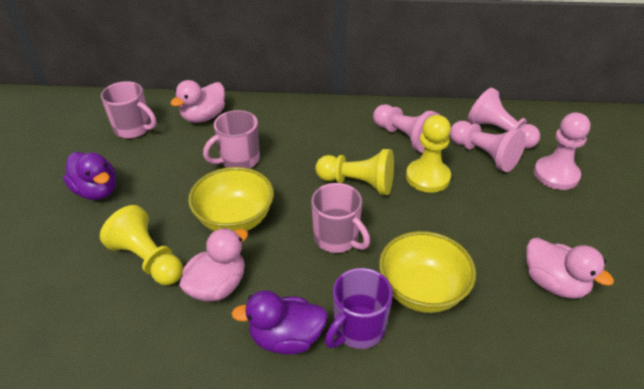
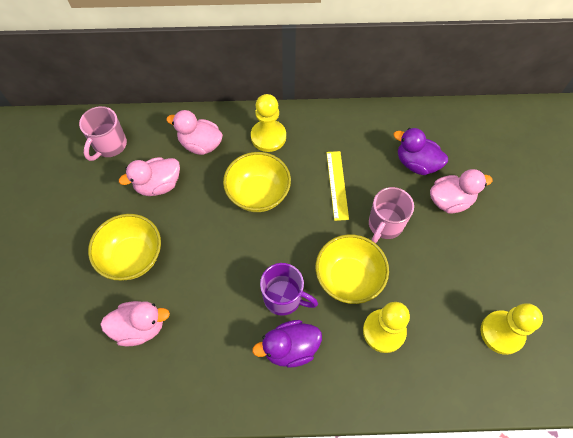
pink duck: 3 -> 4
pink mug: 3 -> 2
pink pawn: 4 -> 0
yellow bowl: 2 -> 3
yellow ruler: 0 -> 1

